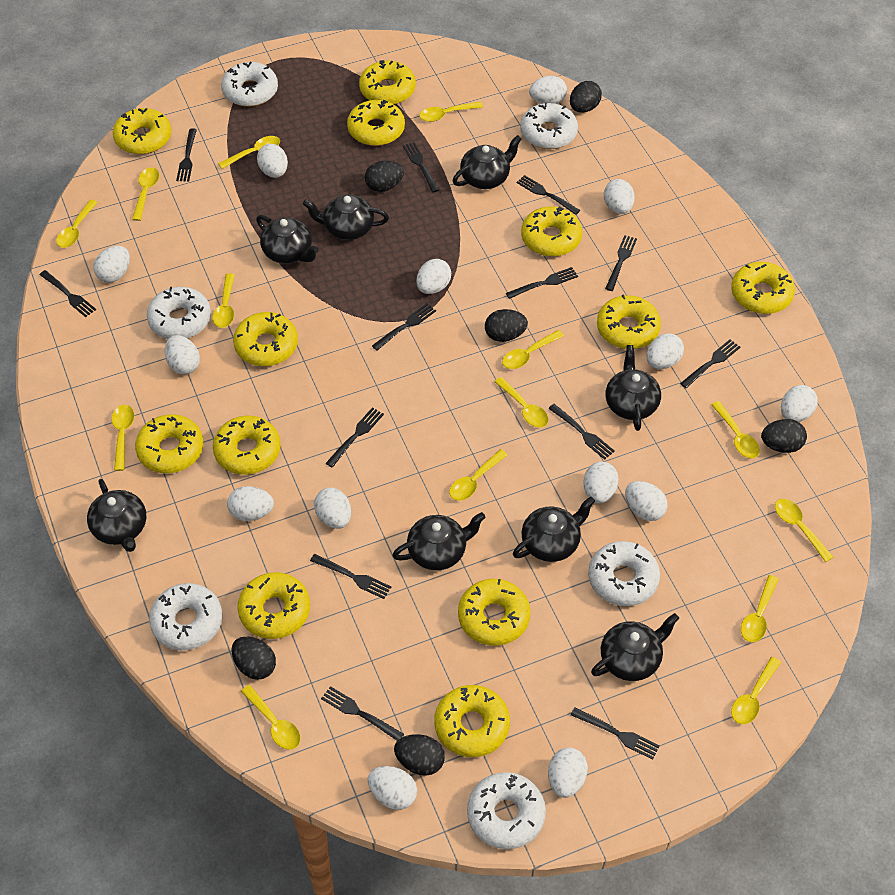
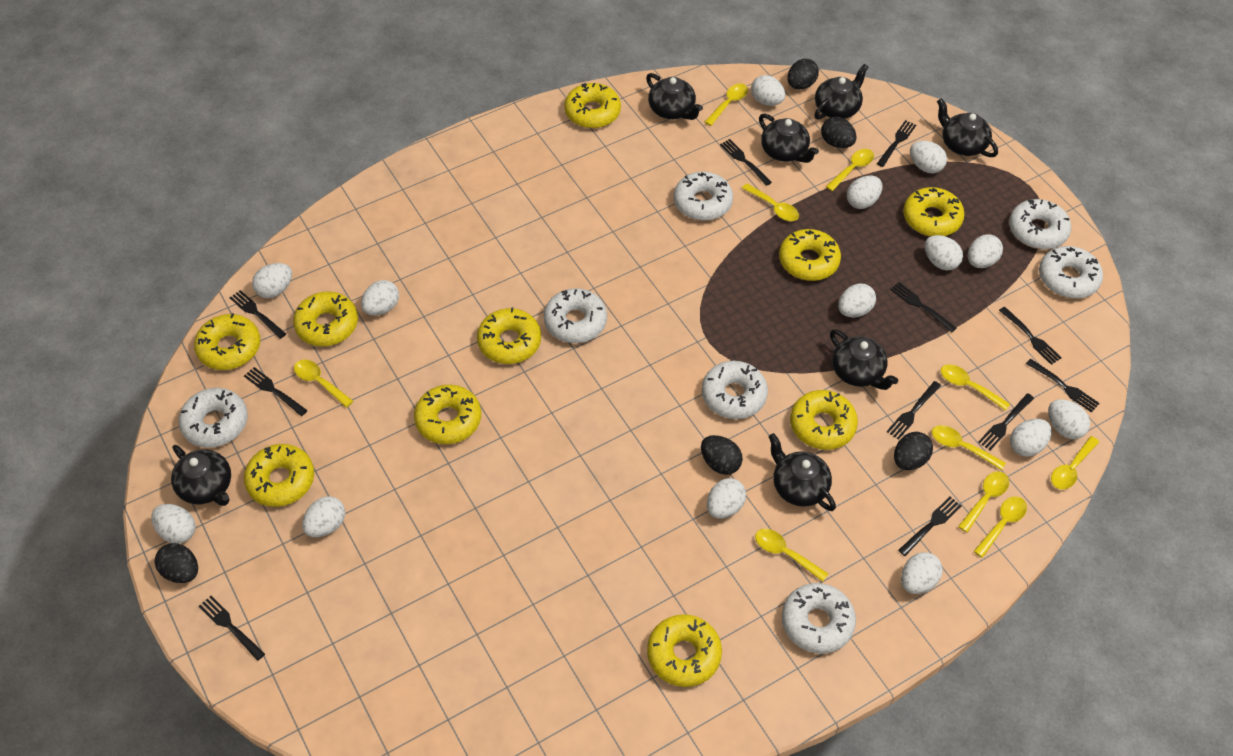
black egg: 6 -> 5
black fork: 13 -> 11
black teapot: 8 -> 7
white donut: 6 -> 7
yellow donut: 12 -> 10
yellow spoon: 14 -> 10

